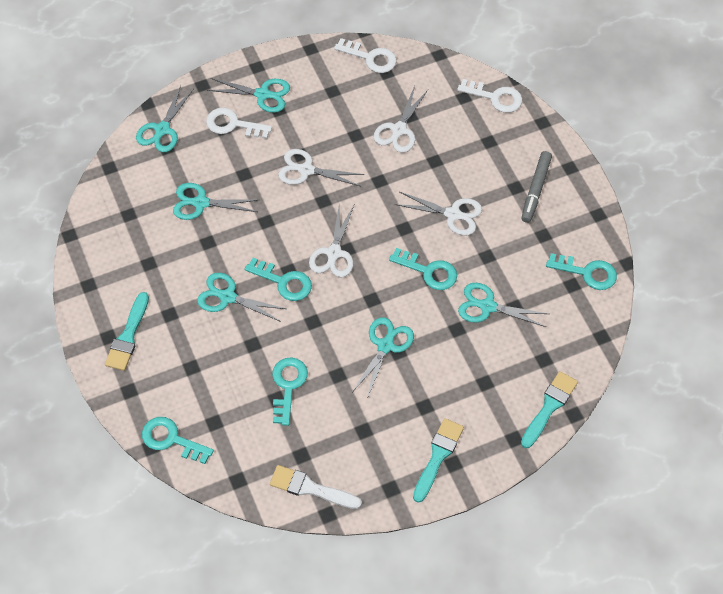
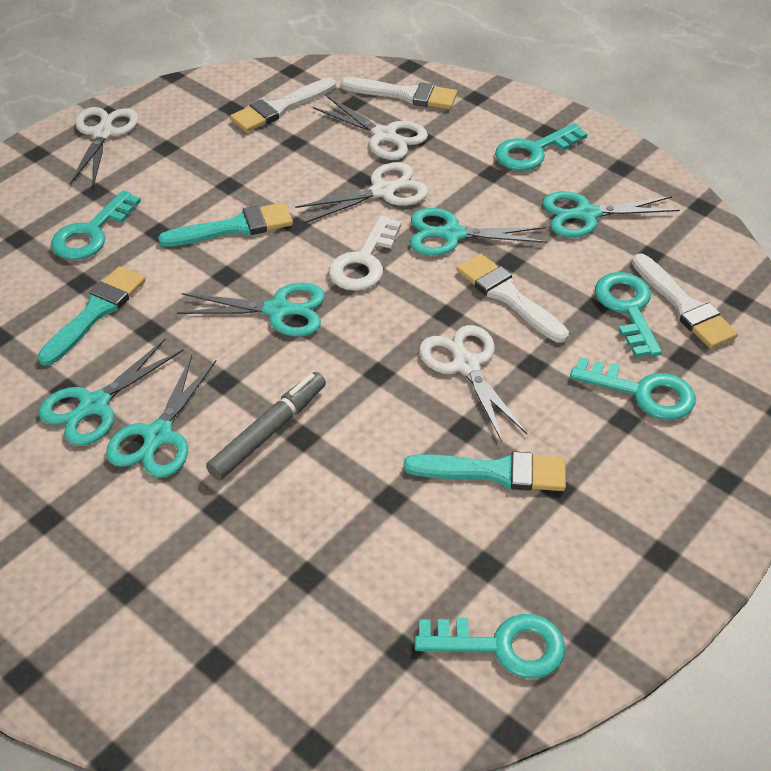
turquoise scissors: 6 -> 5
white brush: 1 -> 4
white key: 3 -> 1

